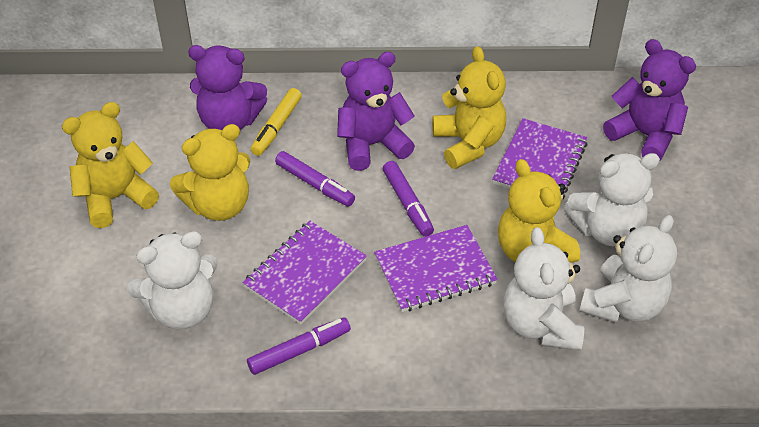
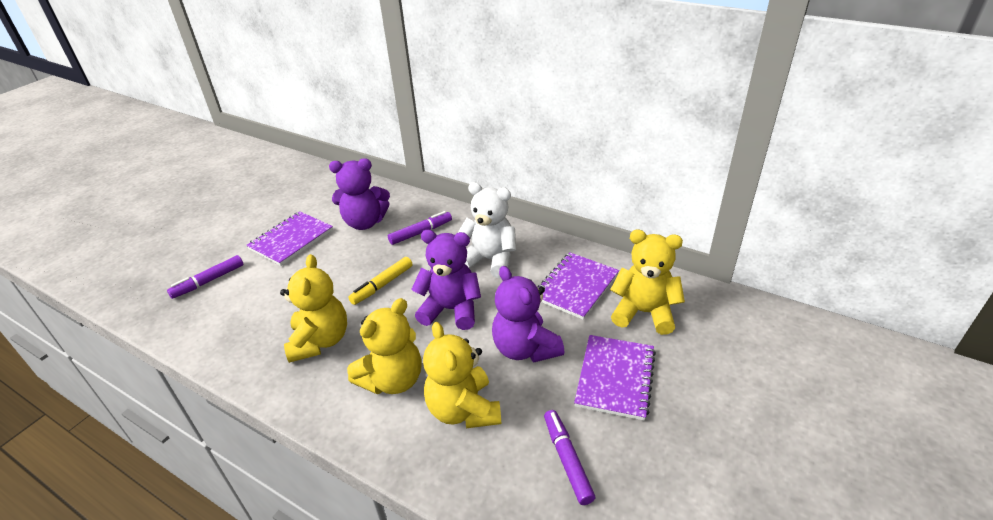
white teddy bear: 4 -> 1

